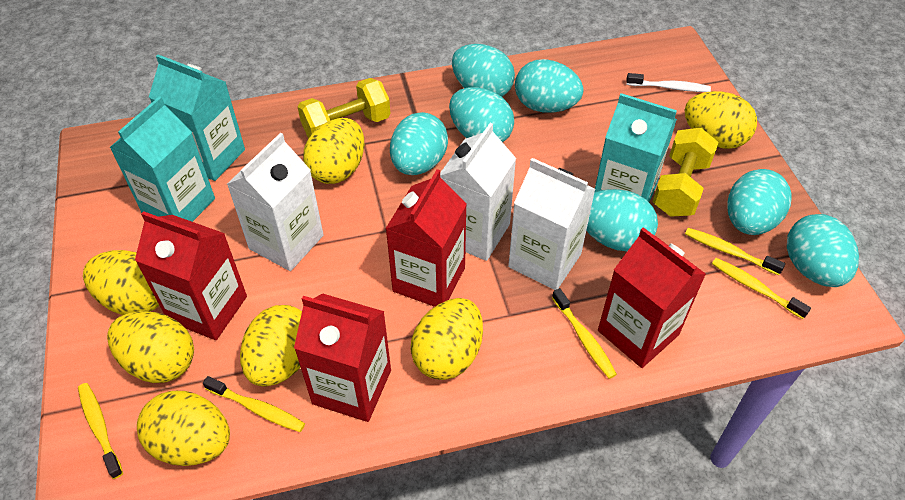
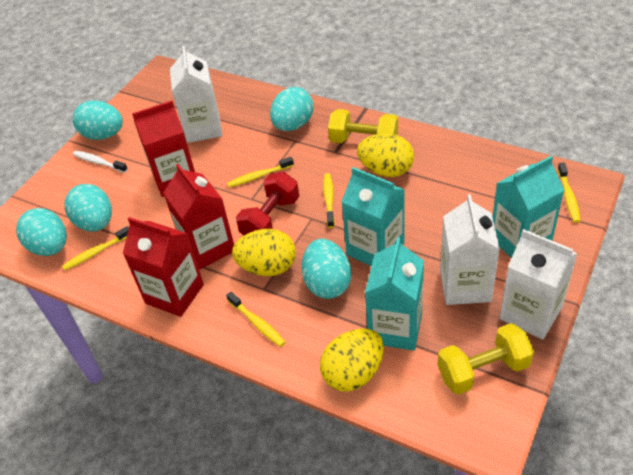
red carton: 4 -> 3
red dumbbell: 0 -> 1
turquoise egg: 7 -> 5
yellow egg: 7 -> 3

